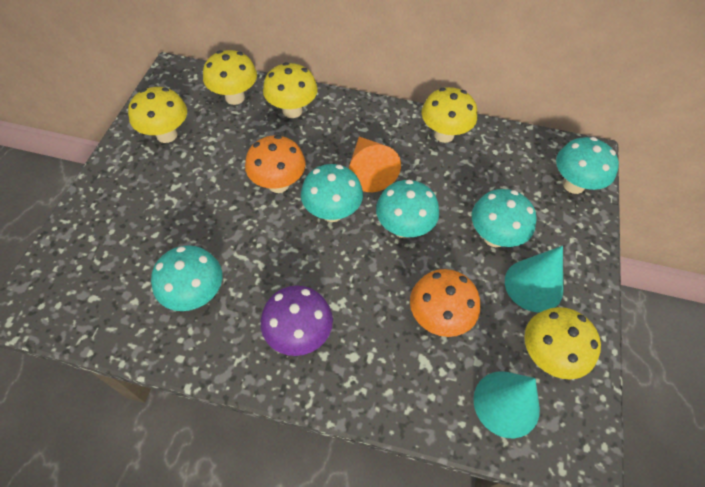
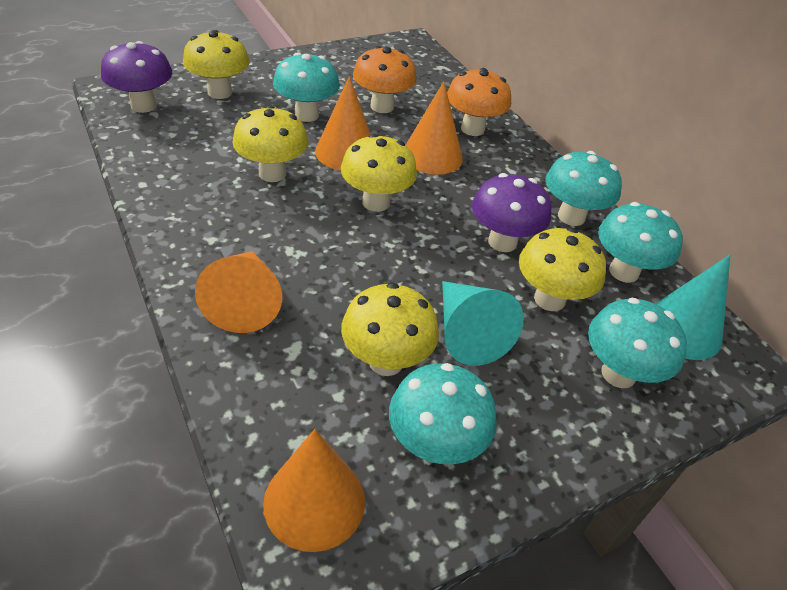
orange cone: 1 -> 4
purple mushroom: 1 -> 2

